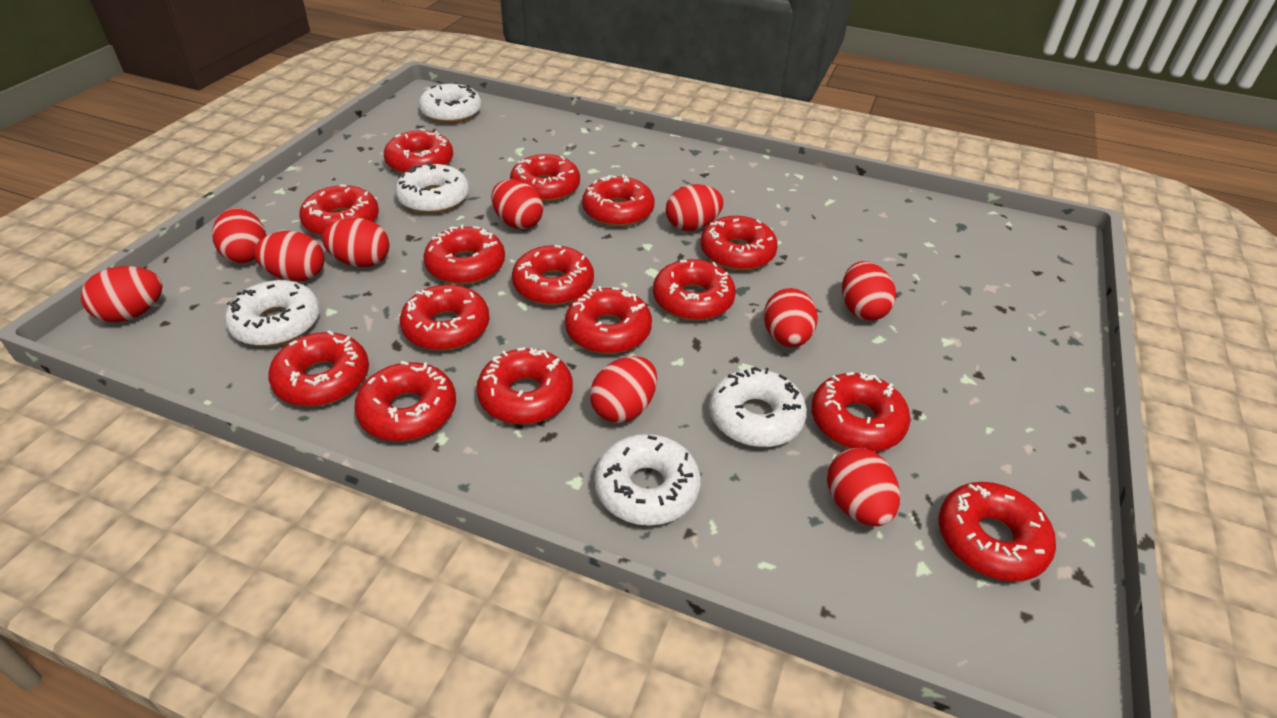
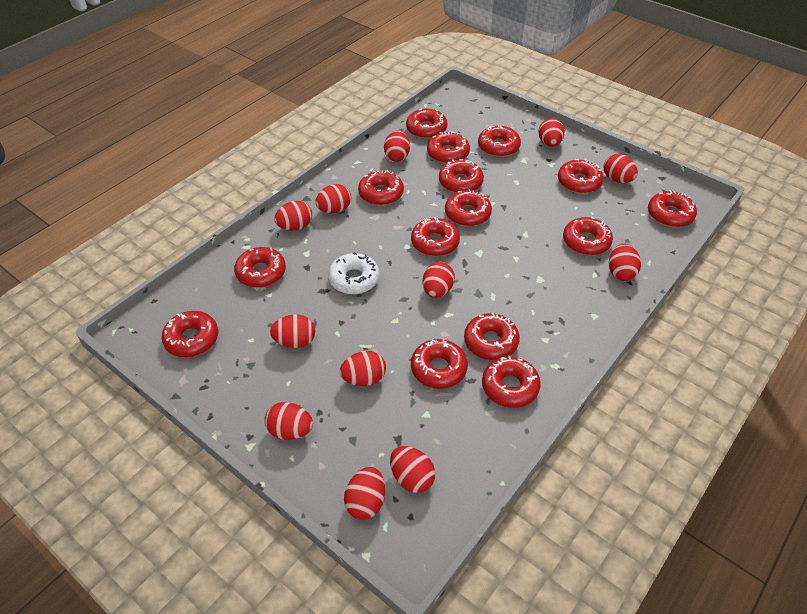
red egg: 10 -> 12
white donut: 5 -> 1

